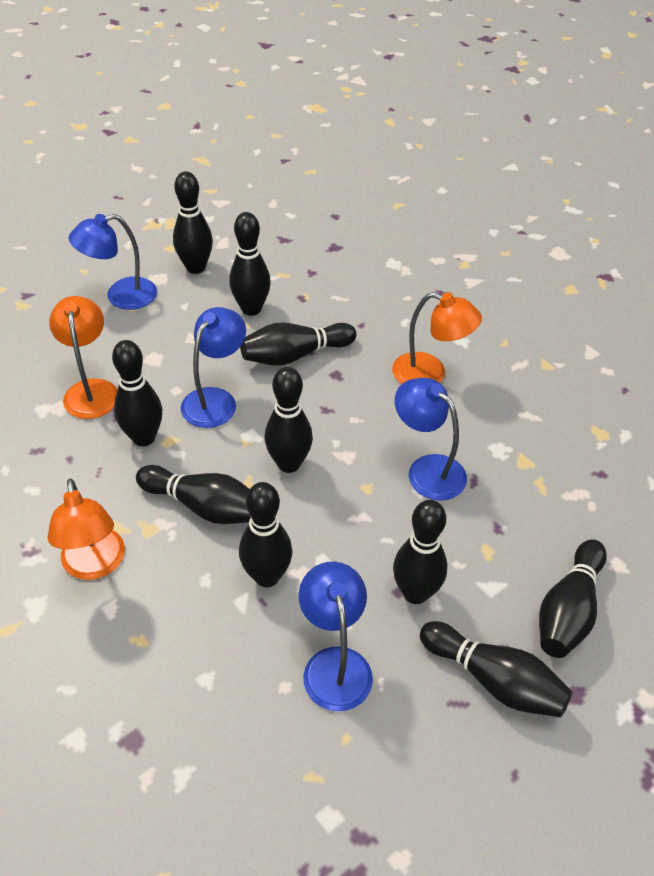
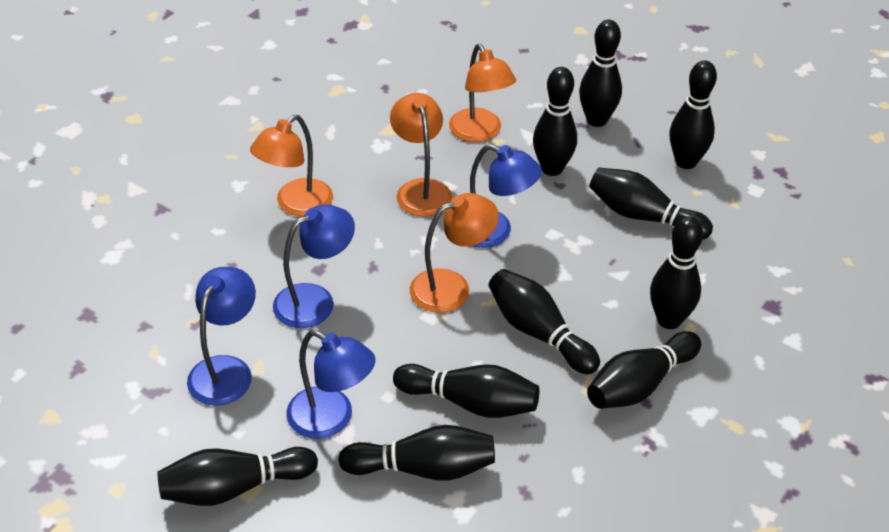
orange lamp: 3 -> 4

